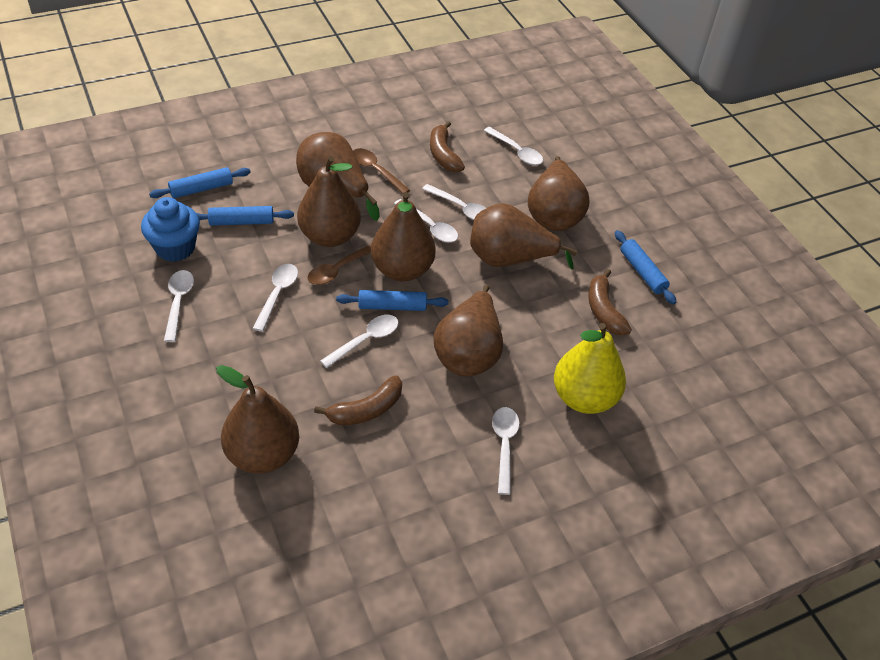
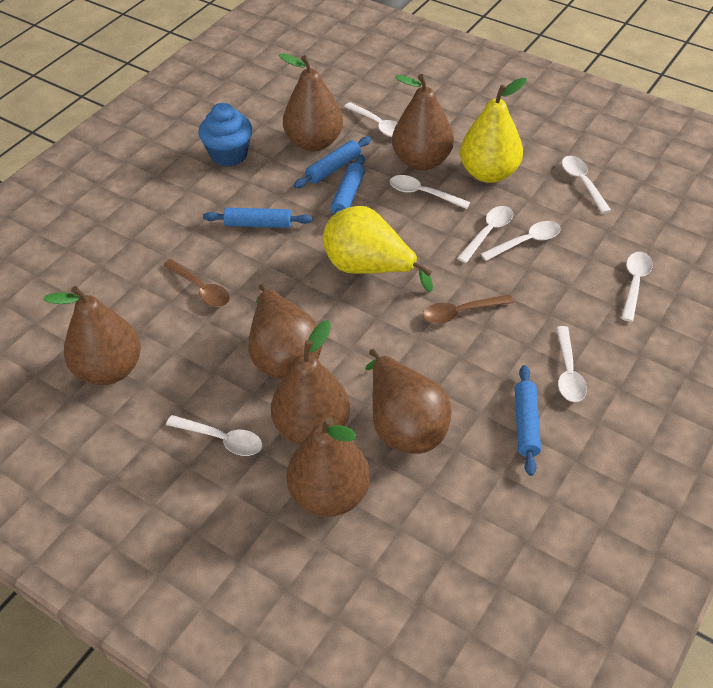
brown banana: 3 -> 0
white spoon: 7 -> 8
yellow pear: 1 -> 2

